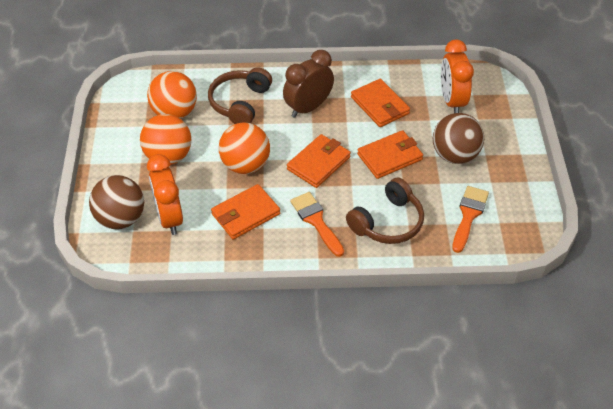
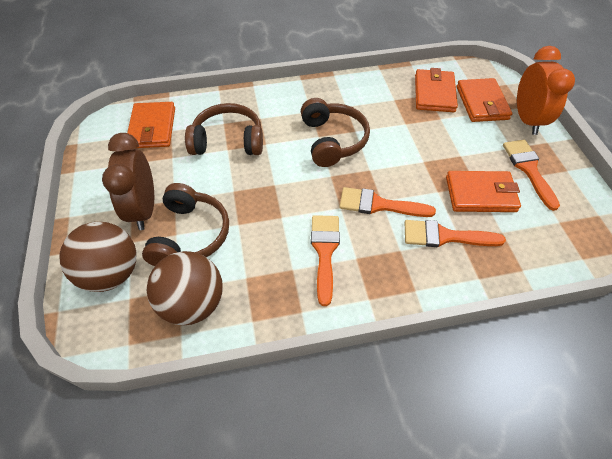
brown headphones: 2 -> 3
orange ball: 3 -> 0
orange brush: 2 -> 4
orange clock: 2 -> 1

